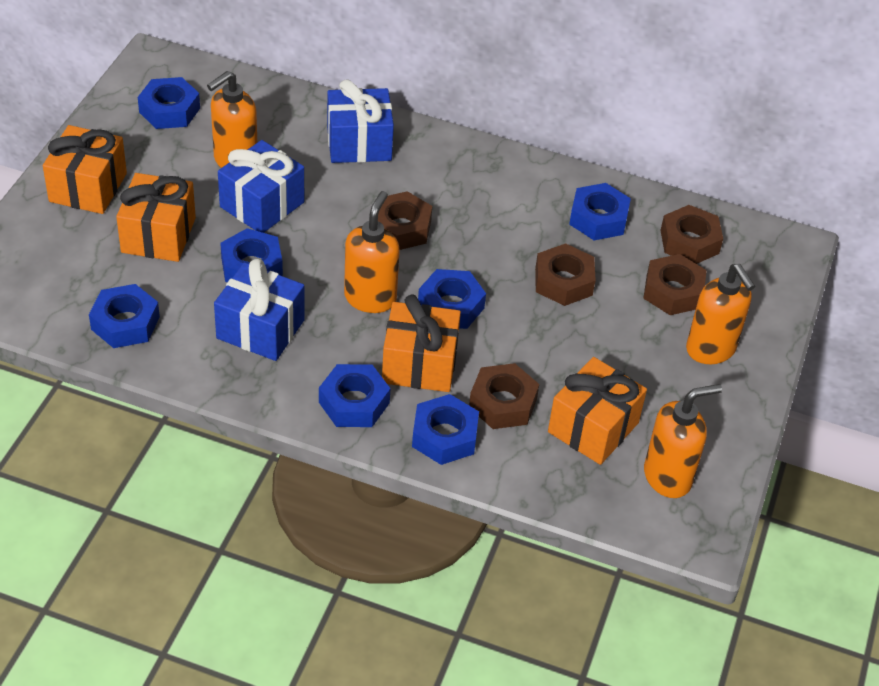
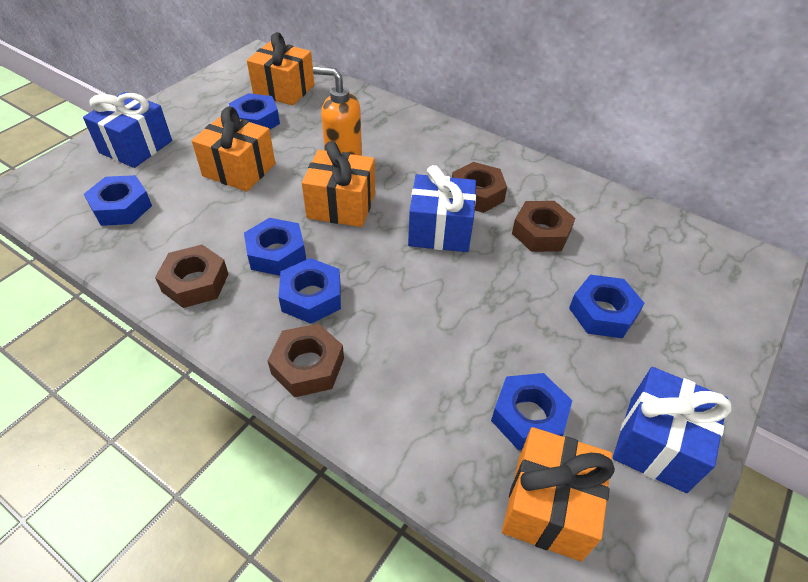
blue nut: 7 -> 6
brown nut: 5 -> 4
orange soap dispenser: 4 -> 1

